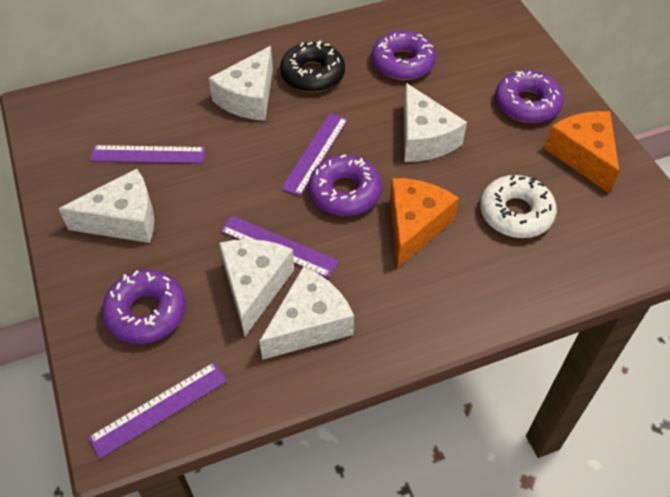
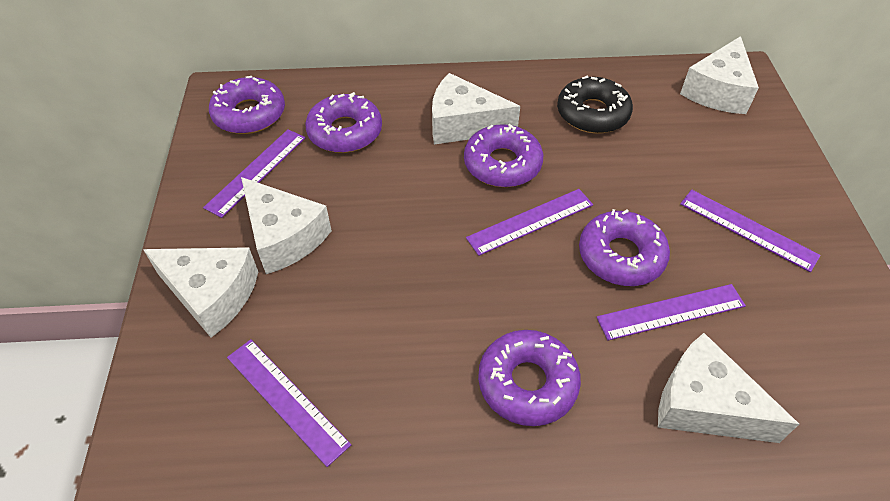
orange cheese: 2 -> 0
purple donut: 4 -> 5
purple ruler: 4 -> 5
white donut: 1 -> 0

